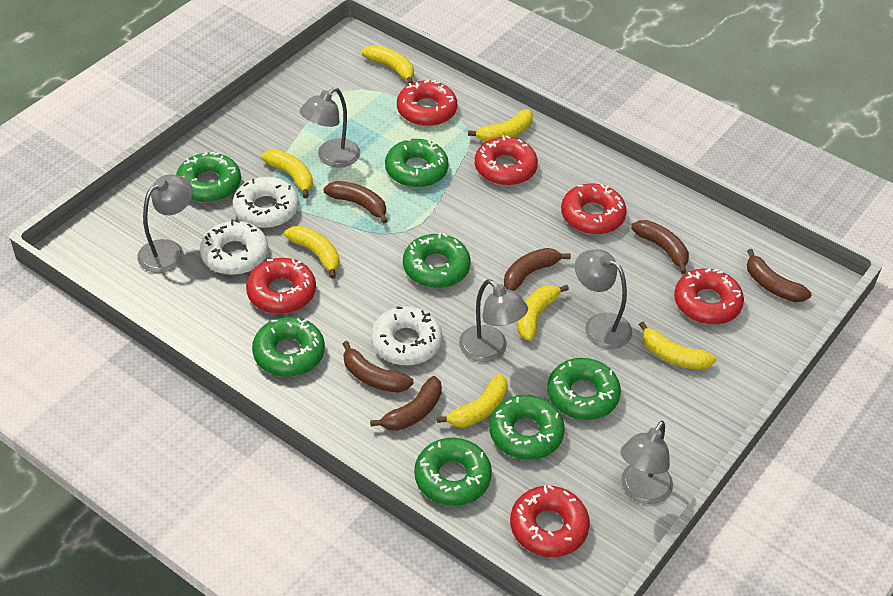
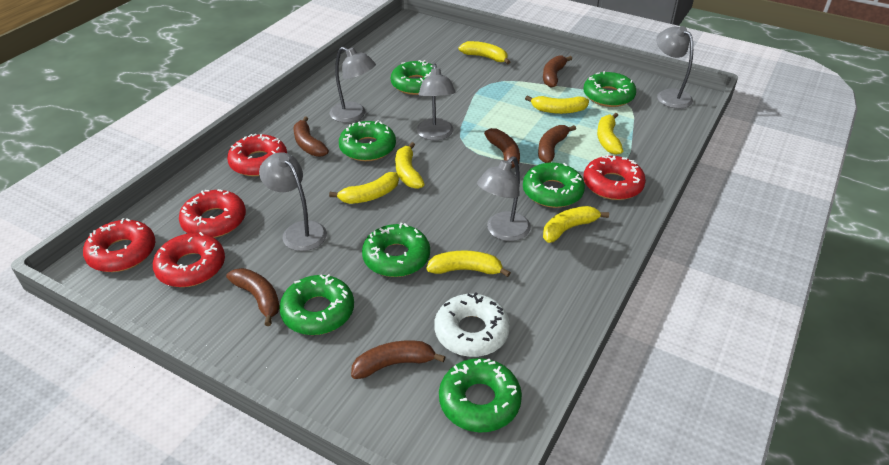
red donut: 6 -> 5
white donut: 3 -> 1

